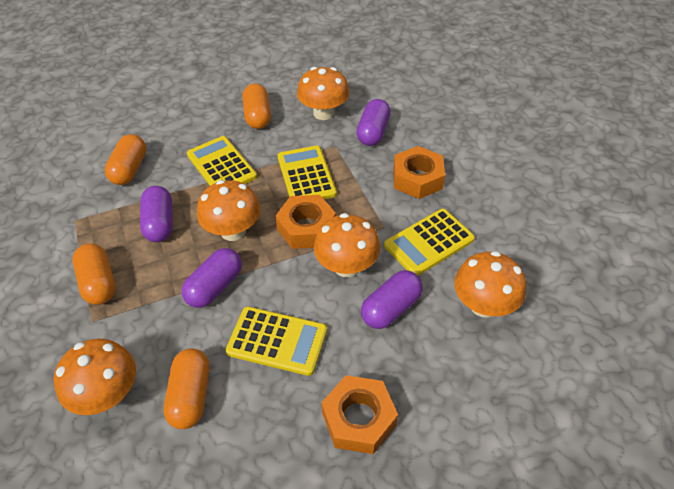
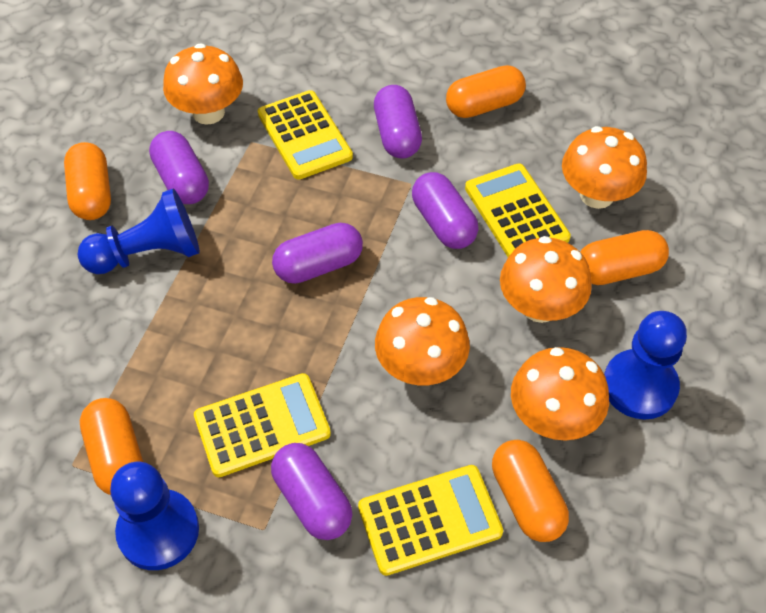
blue pawn: 0 -> 3
orange capsule: 4 -> 5
orange nut: 3 -> 0
purple capsule: 4 -> 5

